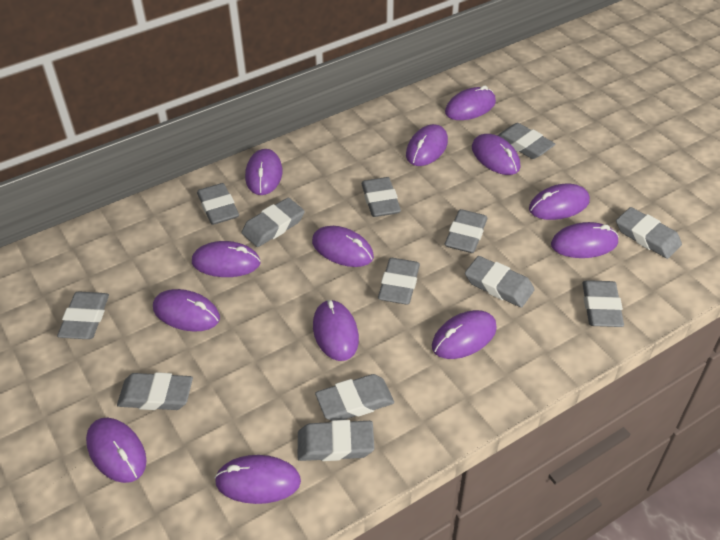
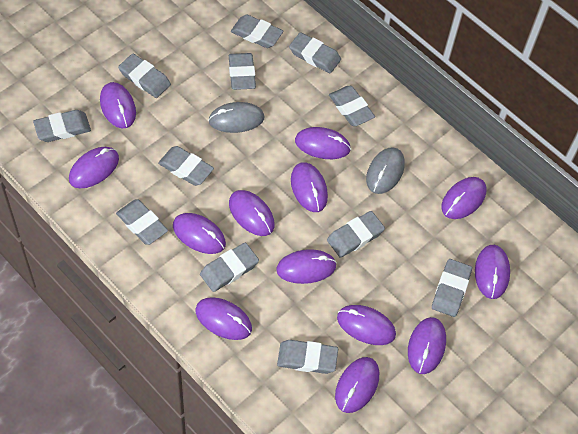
grey eraser: 13 -> 12
grey mouse: 0 -> 2

